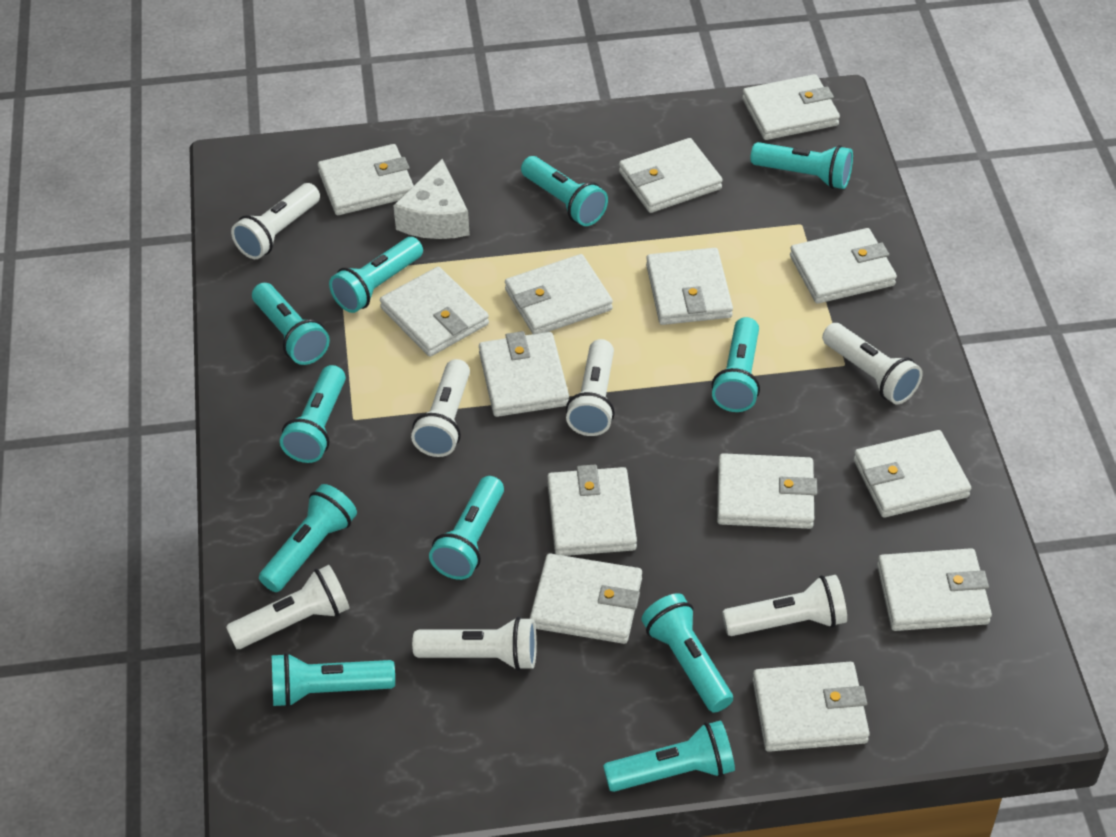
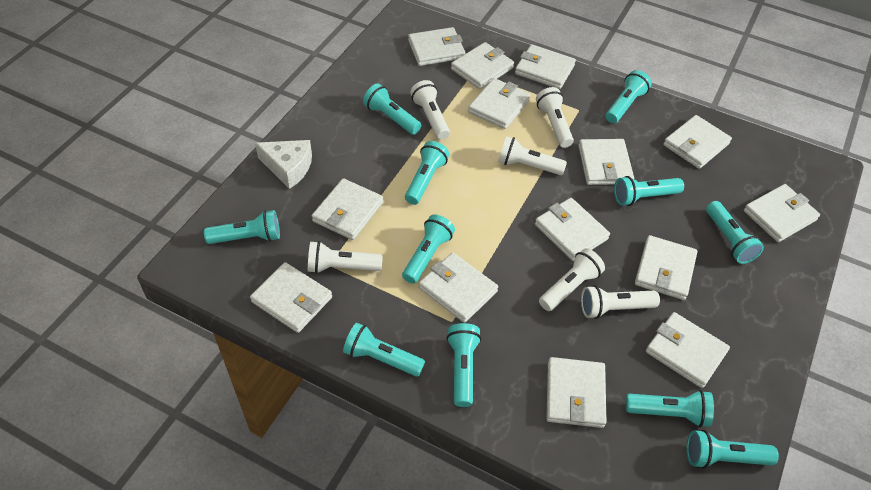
white flashlight: 7 -> 6

